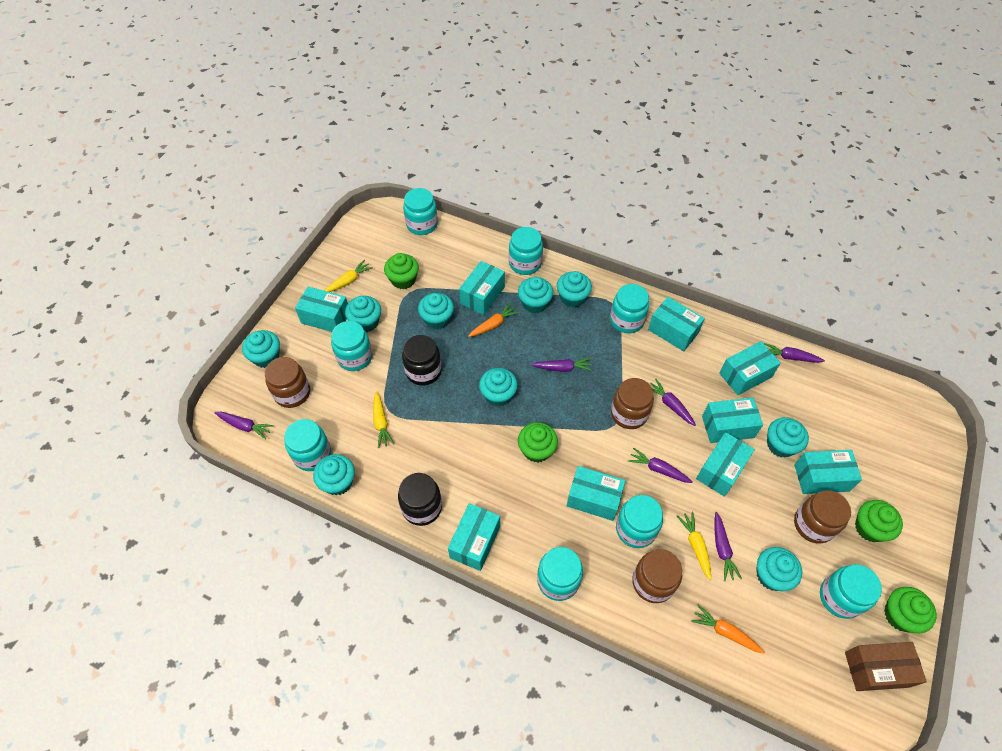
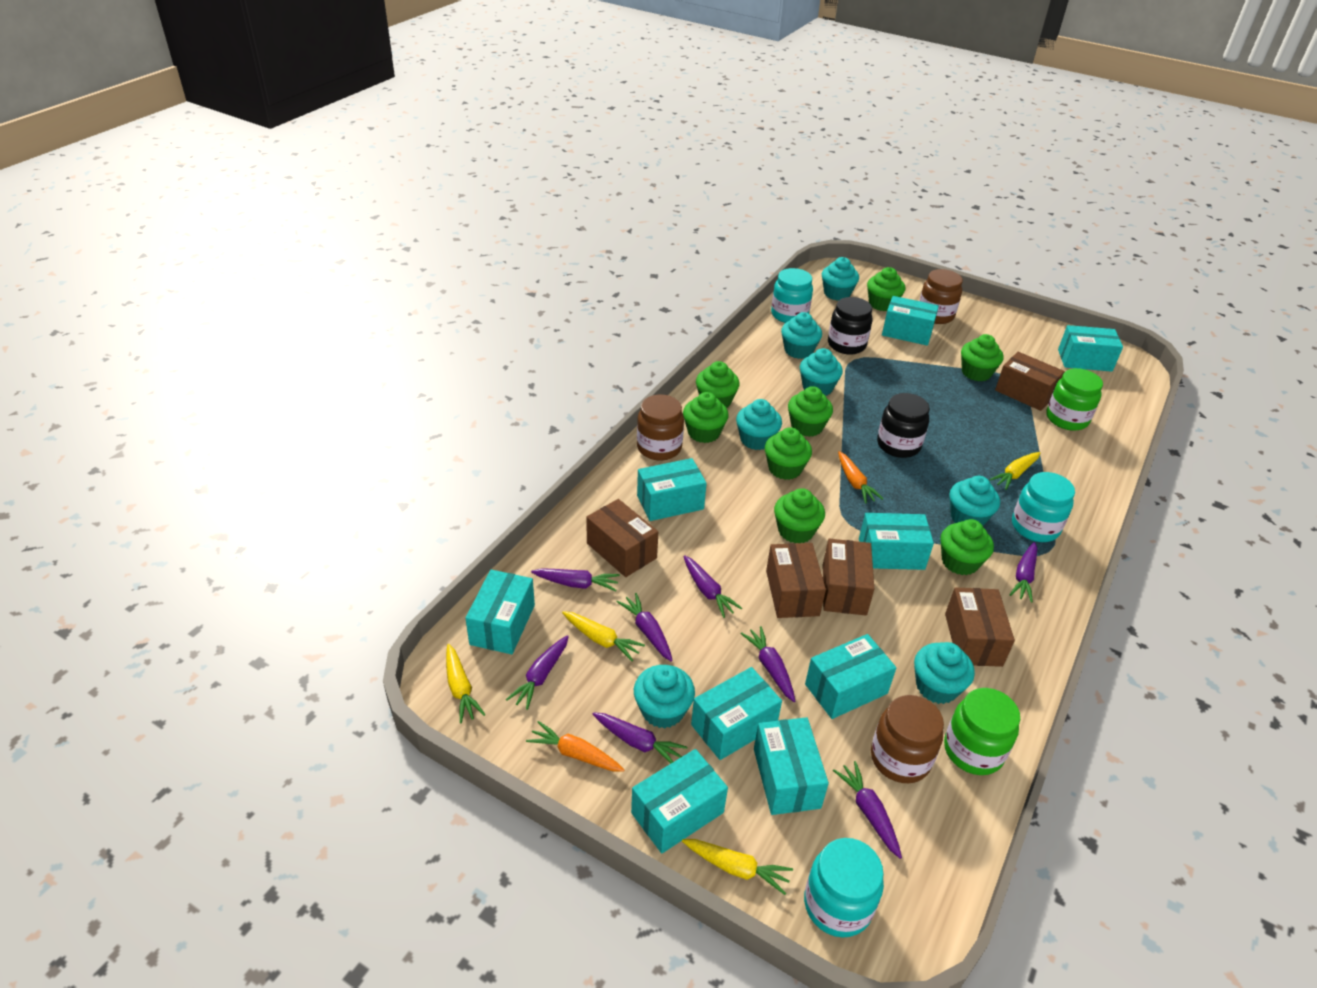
brown box: 1 -> 5
brown jar: 4 -> 3
green cupcake: 4 -> 8
green jar: 0 -> 2
purple carrot: 6 -> 8
turquoise cupcake: 9 -> 7
turquoise jar: 8 -> 3
yellow carrot: 3 -> 4

